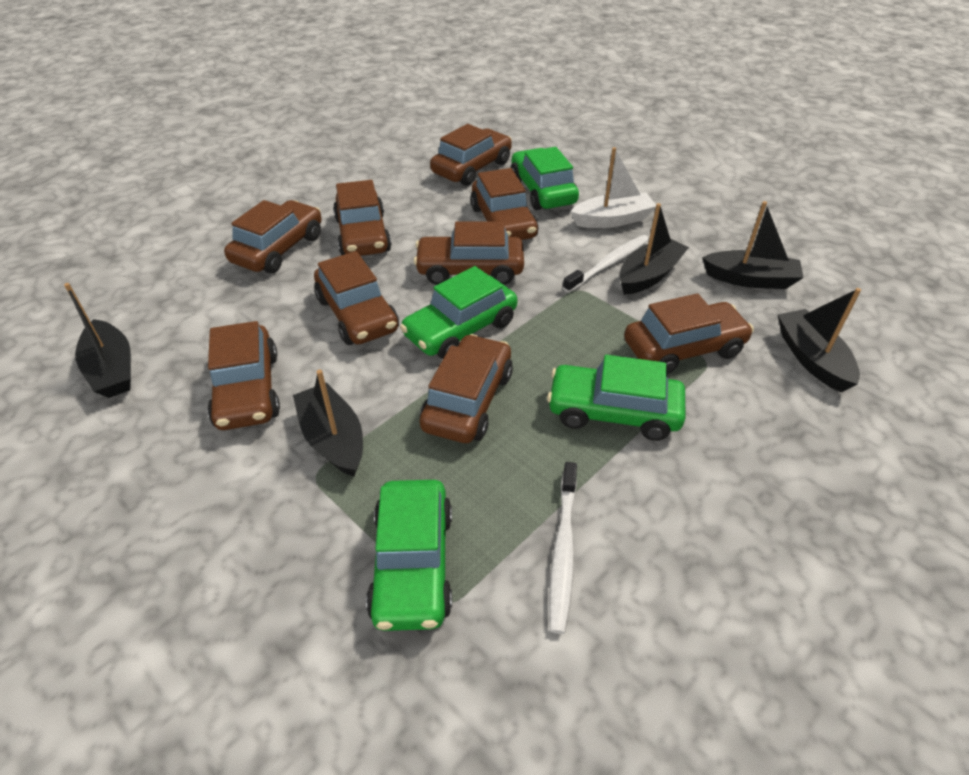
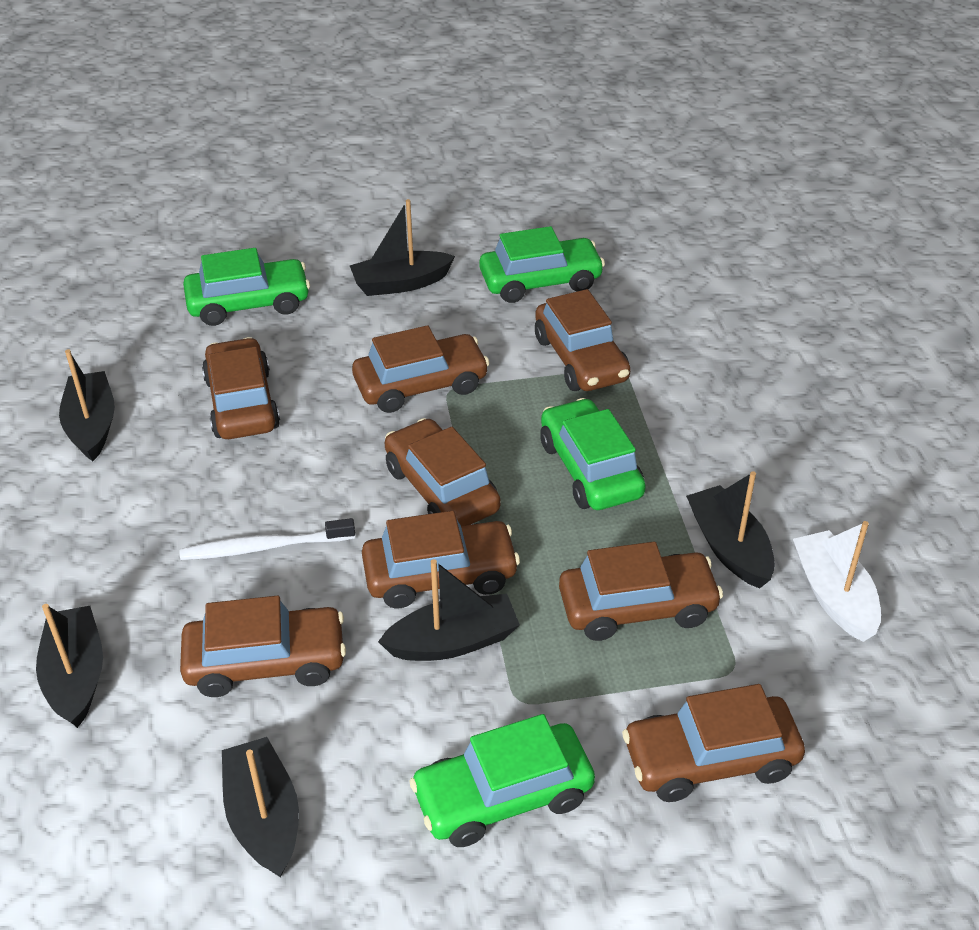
black boat: 5 -> 6
brown car: 9 -> 8
white toothbrush: 2 -> 1

